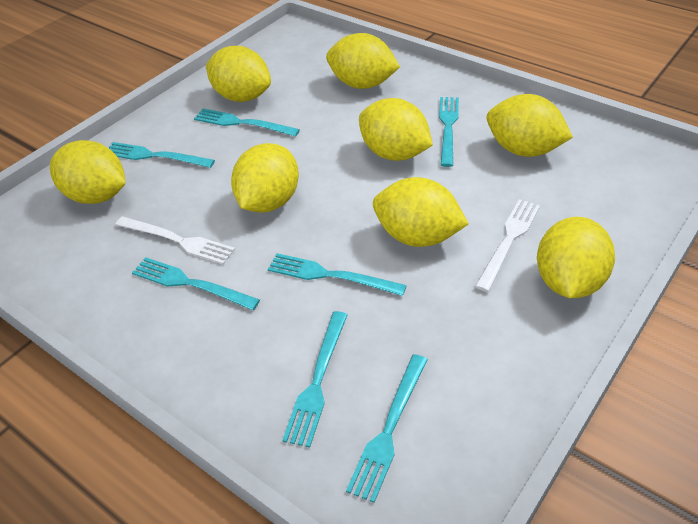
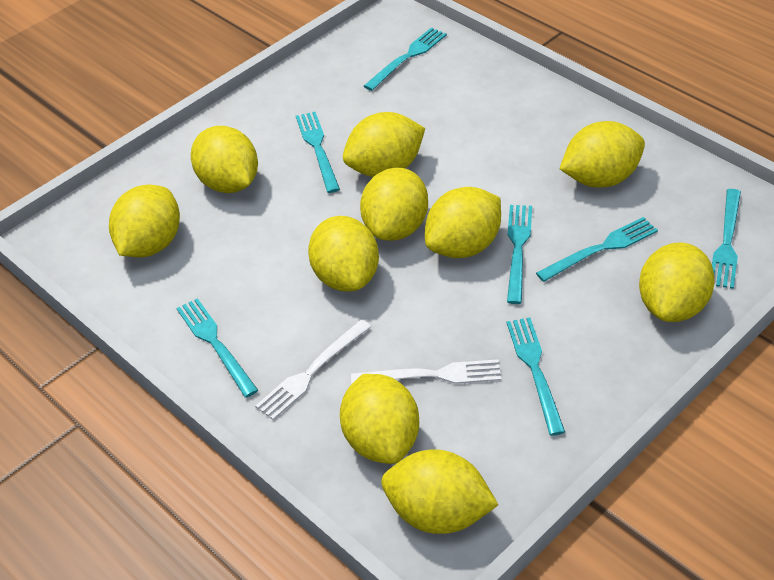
yellow lemon: 8 -> 10

